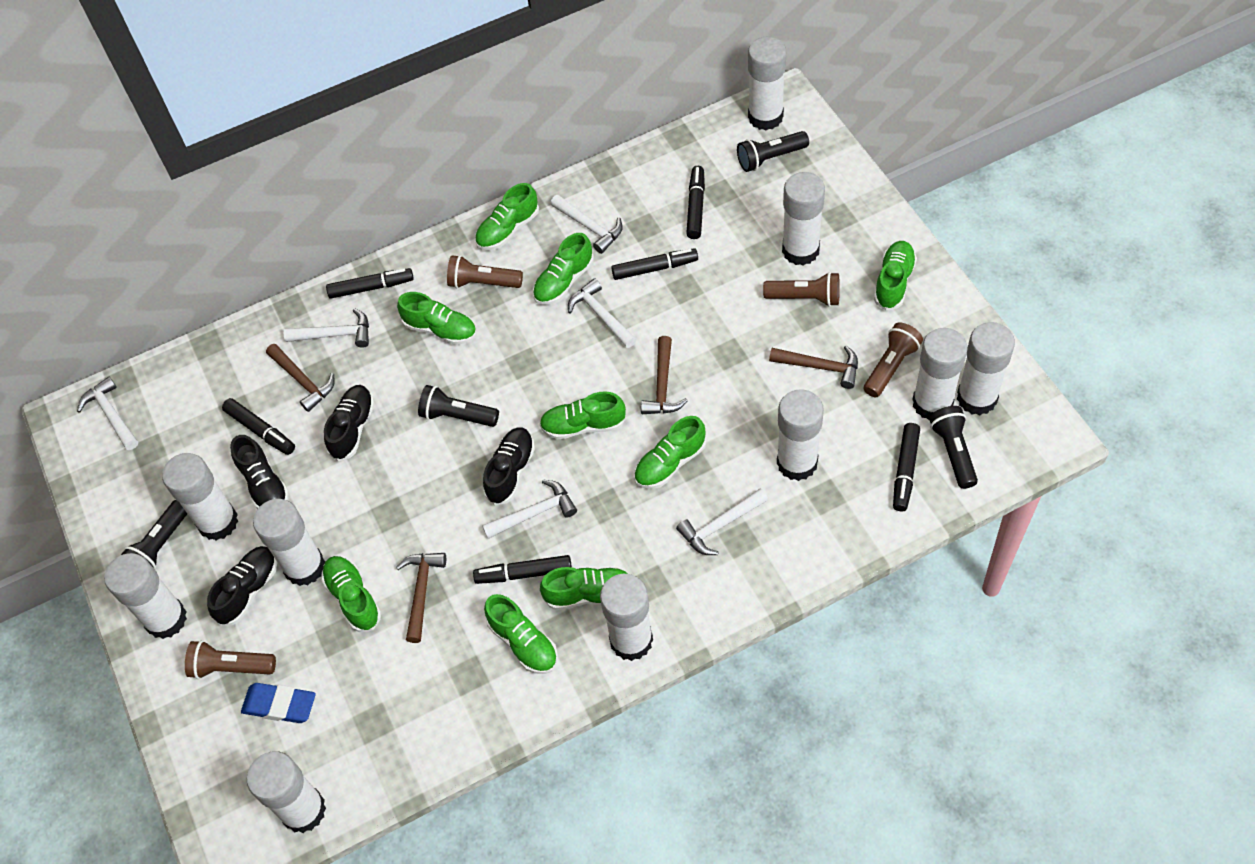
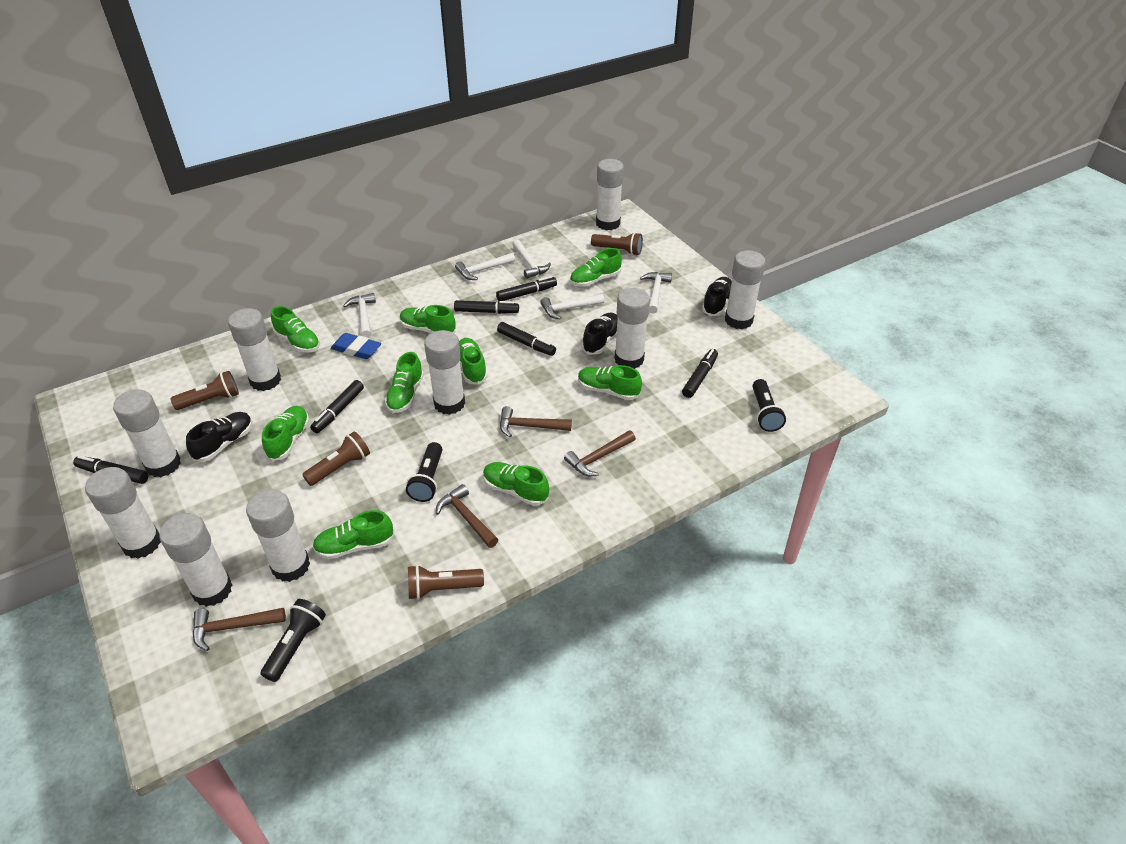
black flashlight: 4 -> 3
black shoe: 4 -> 3
white glue stick: 10 -> 9
white hammer: 6 -> 5

